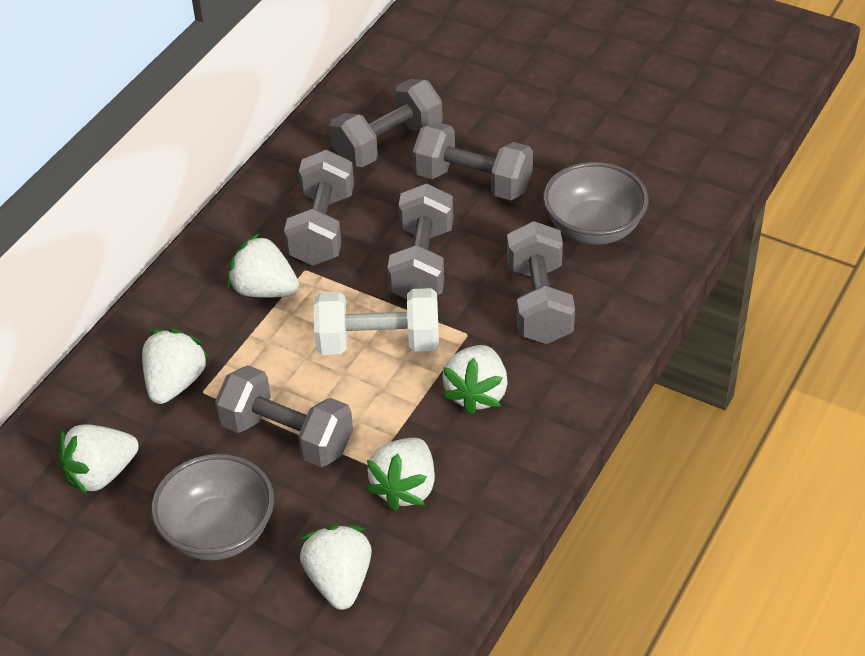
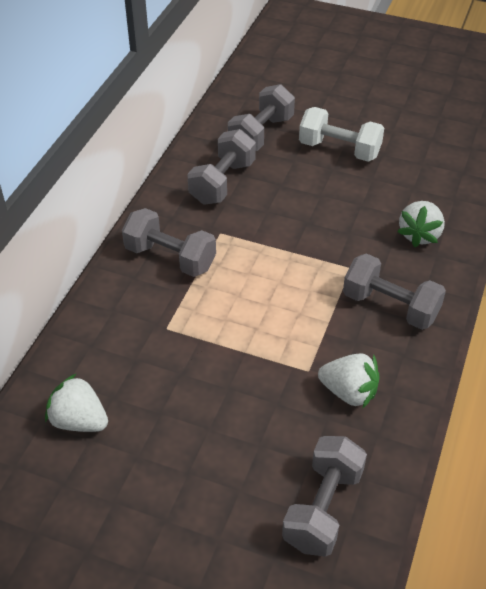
grey bowl: 2 -> 0
grey dumbbell: 6 -> 5
white strawberry: 6 -> 3

